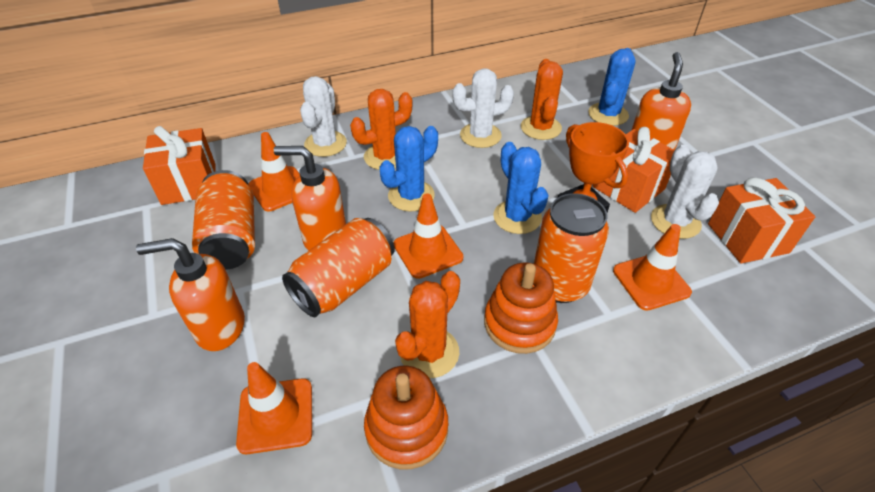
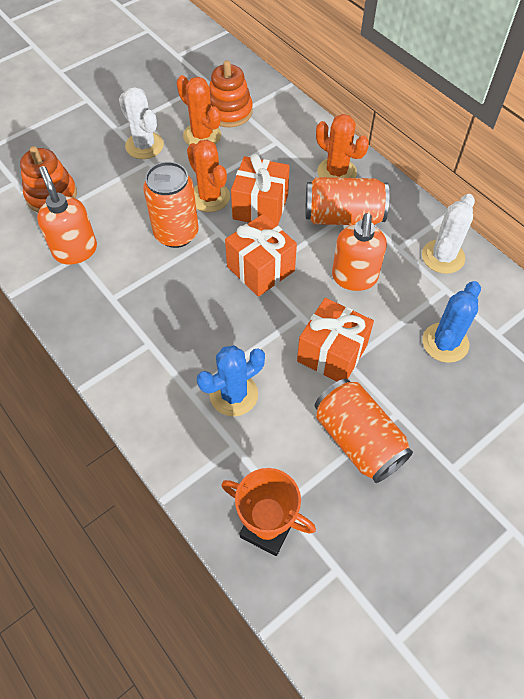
blue cactus: 3 -> 2
orange soap dispenser: 3 -> 2
orange traffic cone: 4 -> 0
white cactus: 3 -> 2

